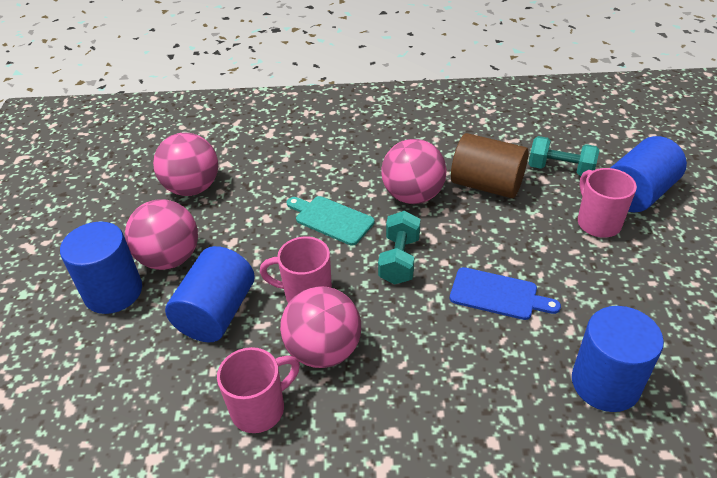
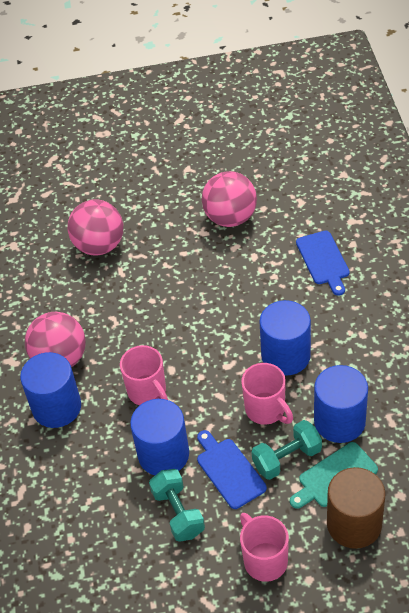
blue cutting board: 1 -> 2
pink ball: 4 -> 3

